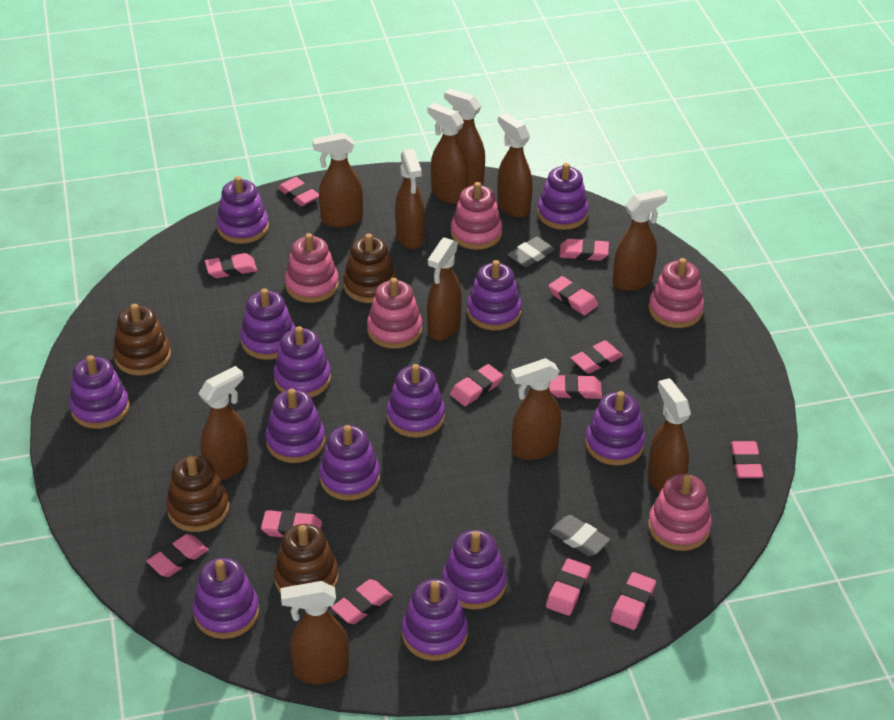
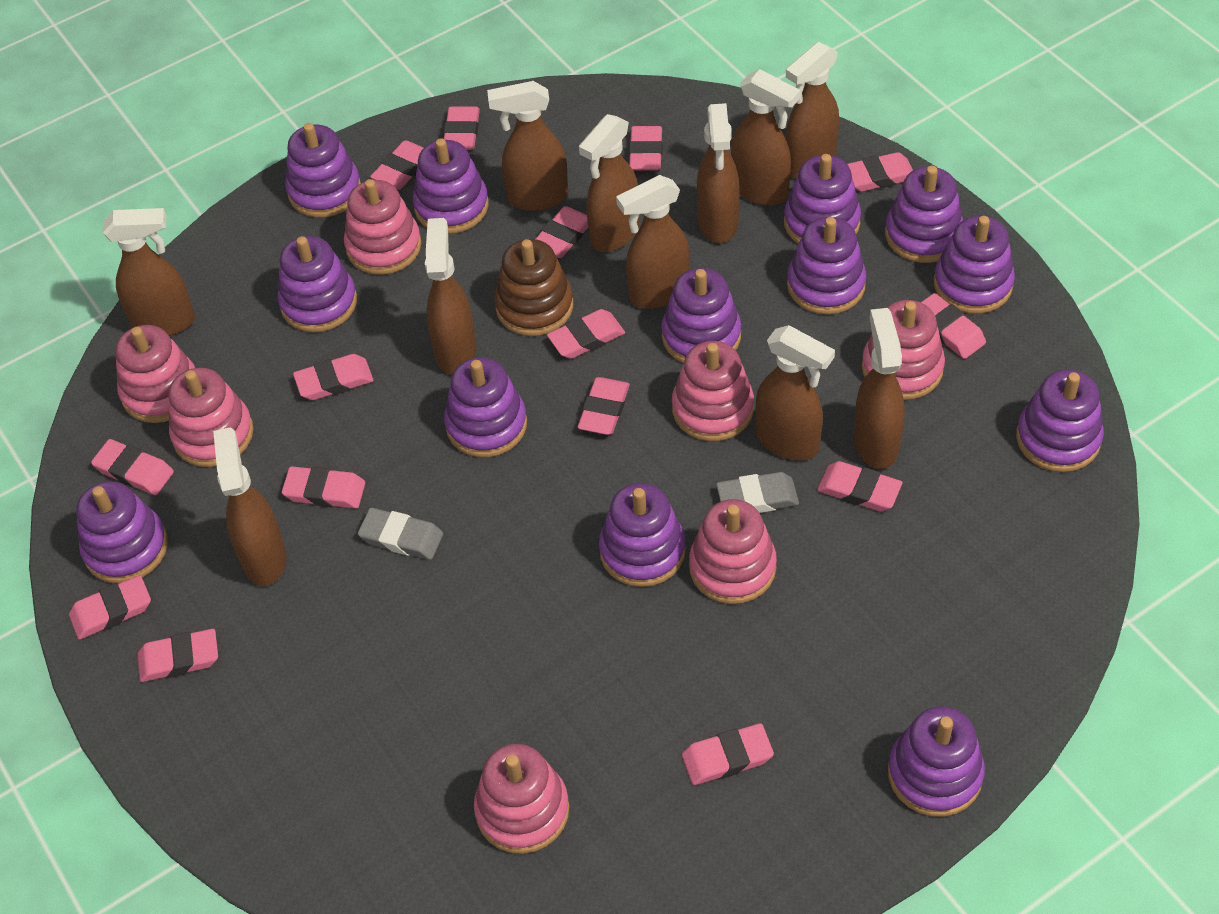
brown stacking toy: 4 -> 1
pink eraser: 13 -> 15
pink stacking toy: 5 -> 7

